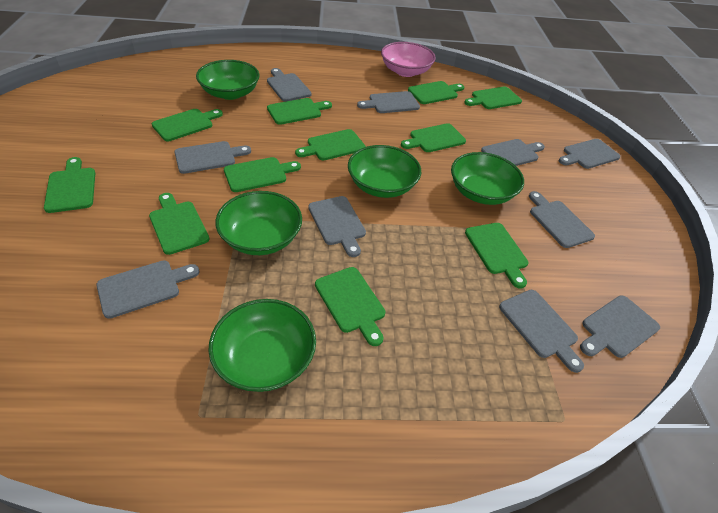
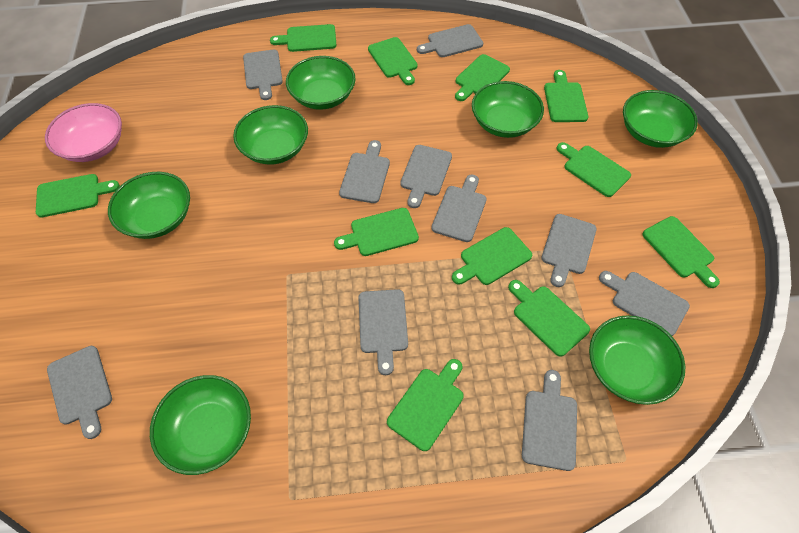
green bowl: 5 -> 7

